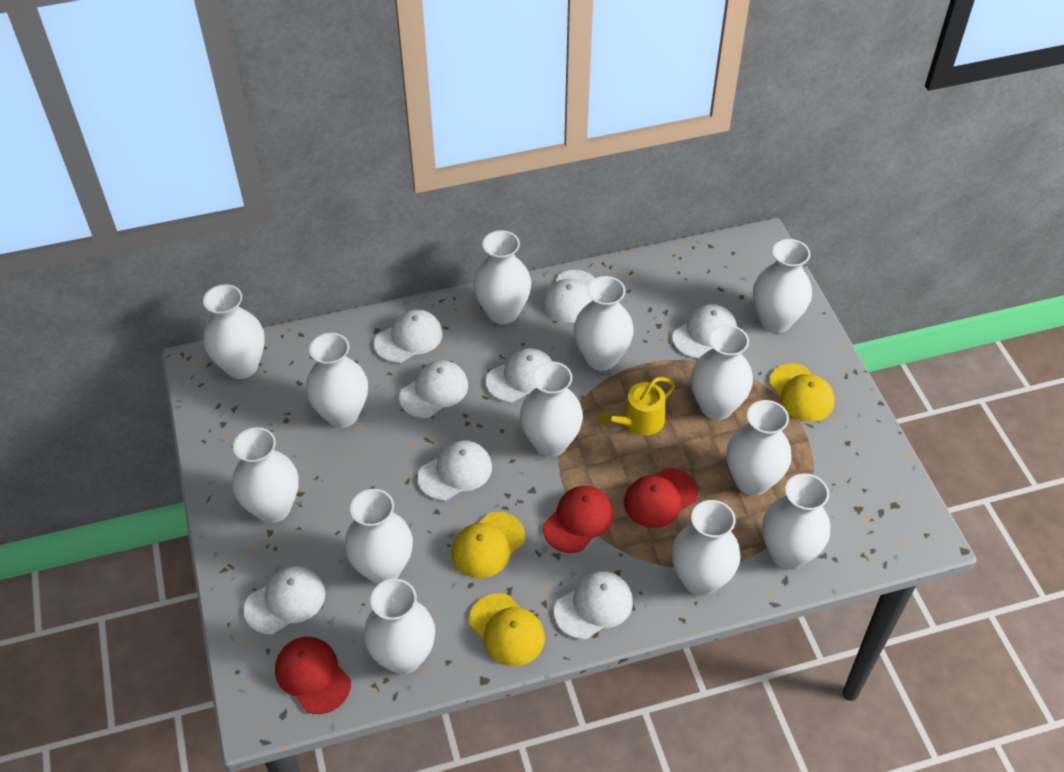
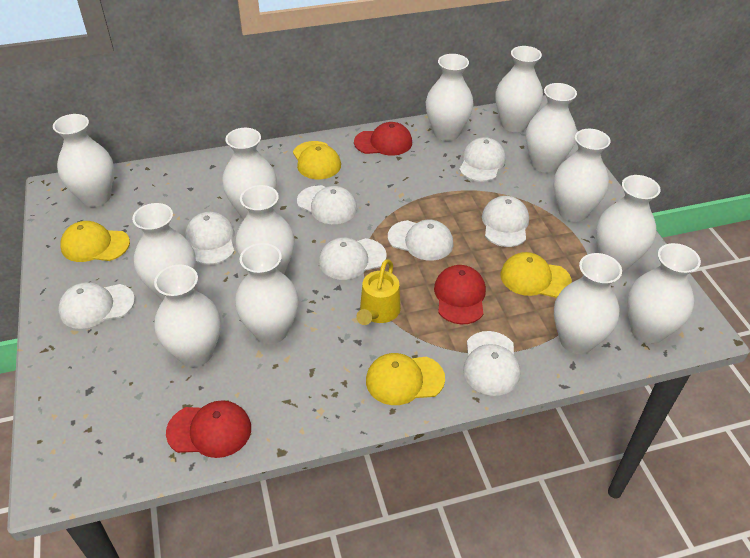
yellow cap: 3 -> 4

